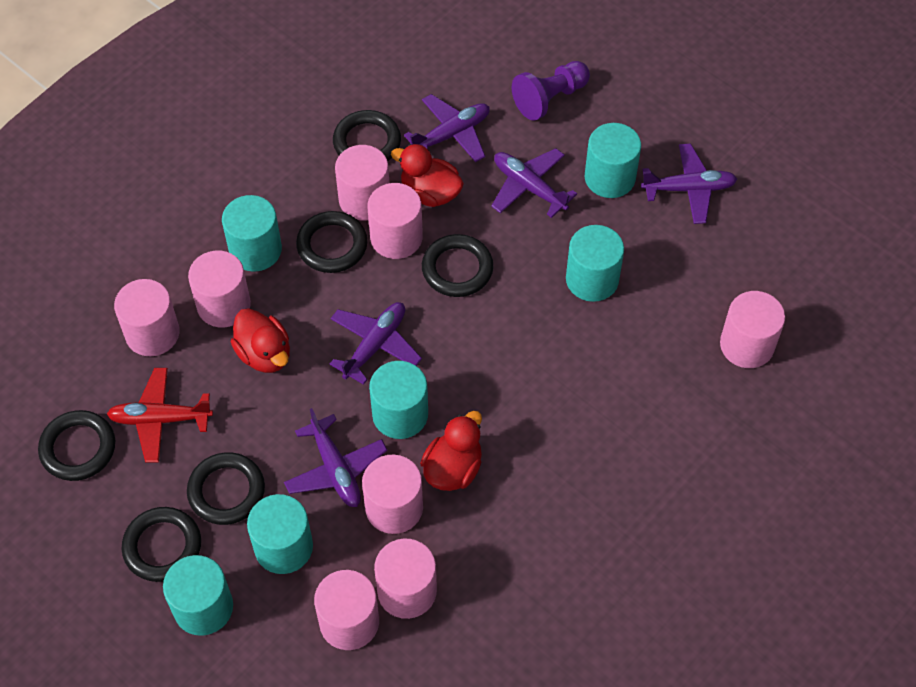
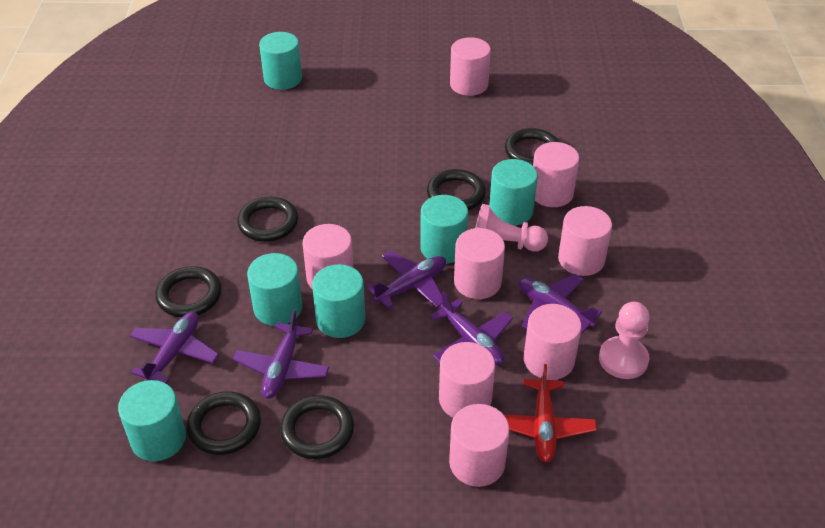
pink pawn: 0 -> 2
purple pawn: 1 -> 0
red duck: 3 -> 0

